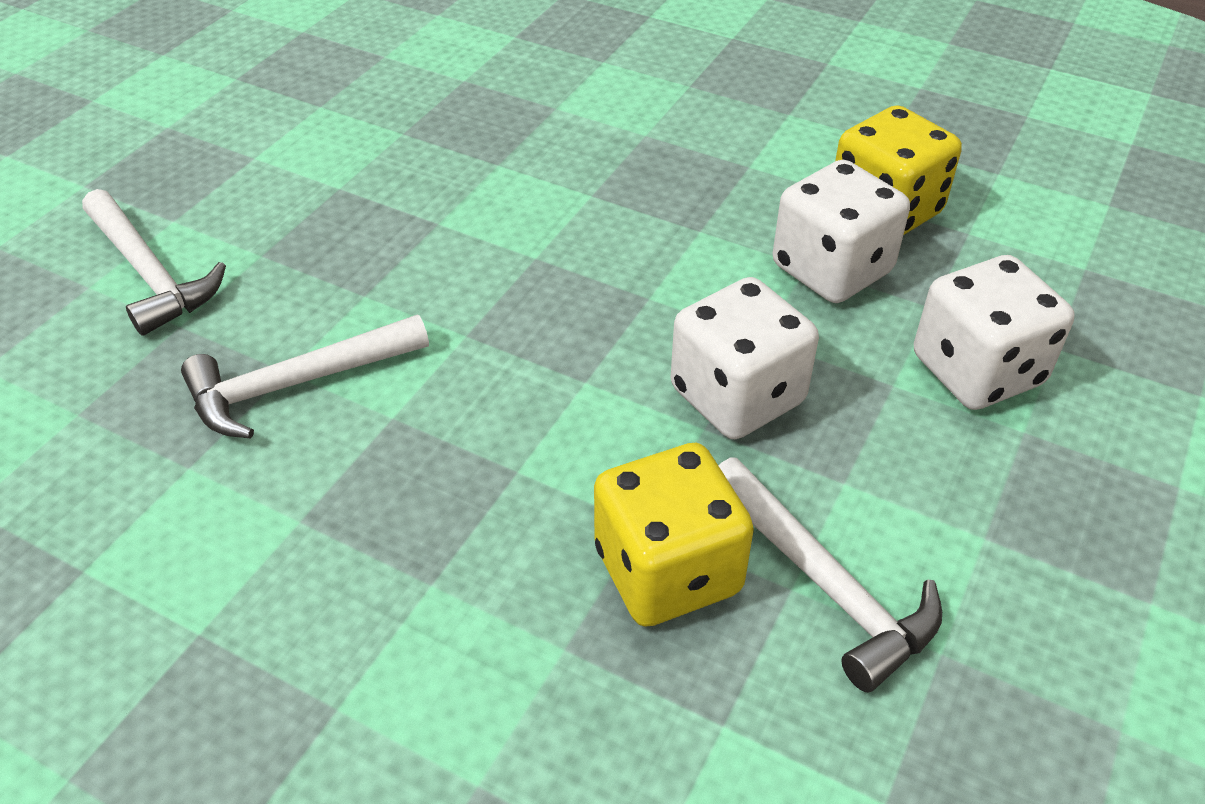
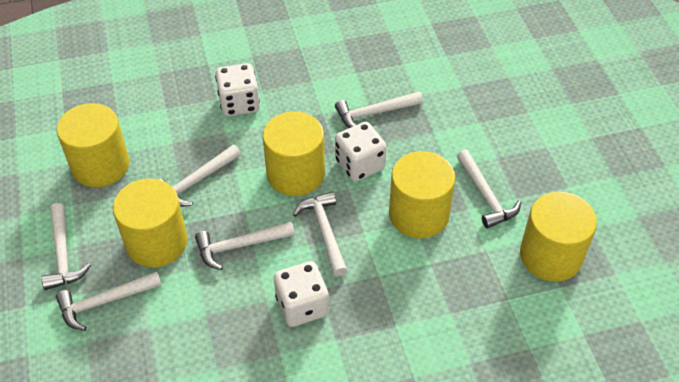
white hammer: 3 -> 7
yellow cylinder: 0 -> 5
yellow dice: 2 -> 0

